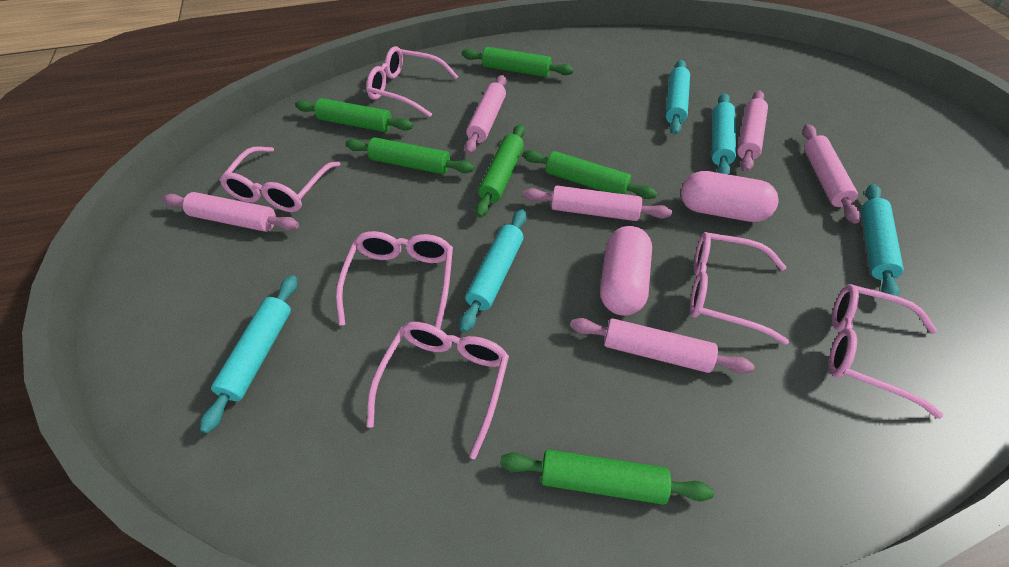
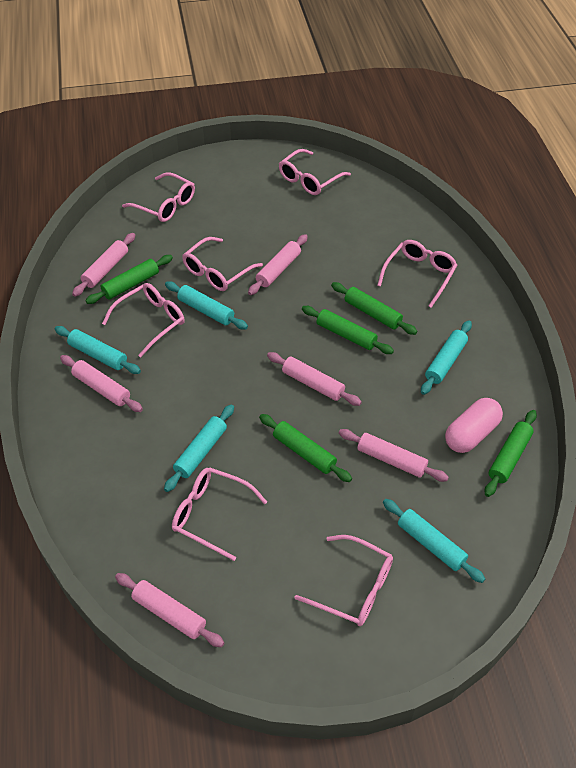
green rolling pin: 6 -> 5
pink capsule: 2 -> 1
pink glasses: 6 -> 7

